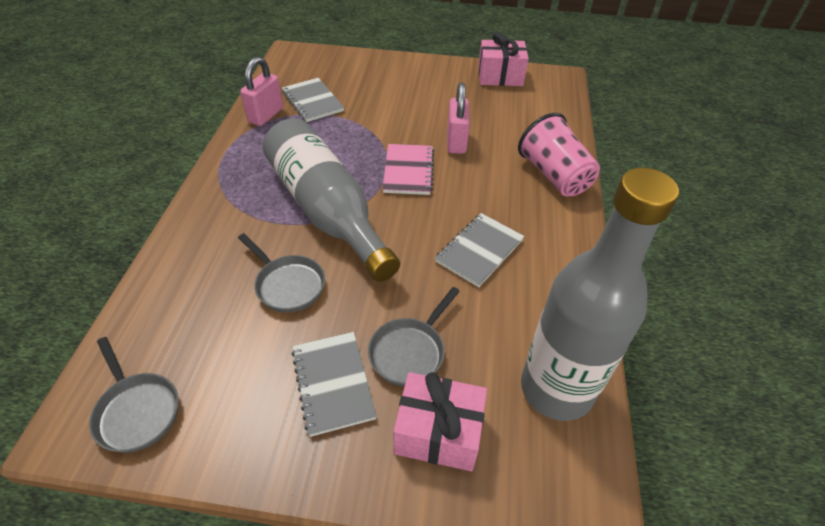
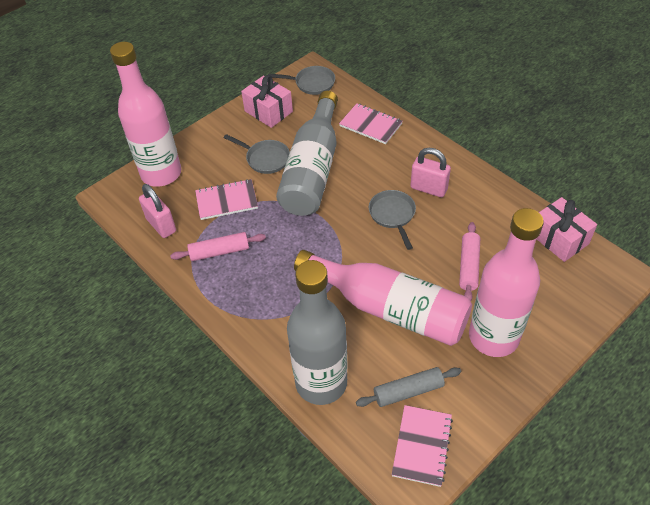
grey notebook: 3 -> 0
grey rolling pin: 0 -> 1
pink bottle: 0 -> 3
pink cup: 1 -> 0
pink notebook: 1 -> 3
pink rolling pin: 0 -> 2

